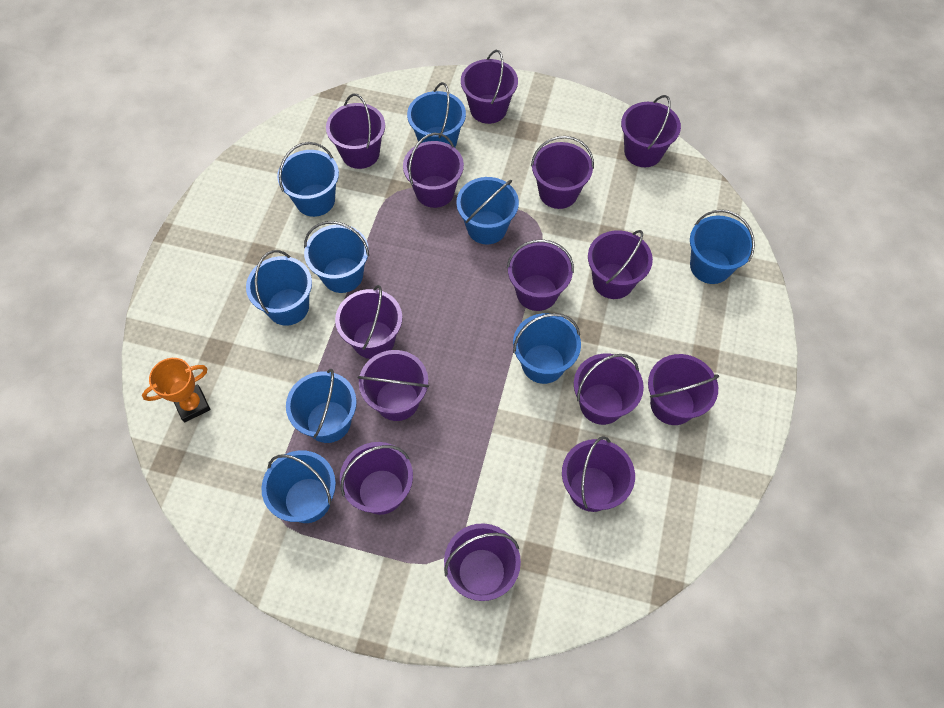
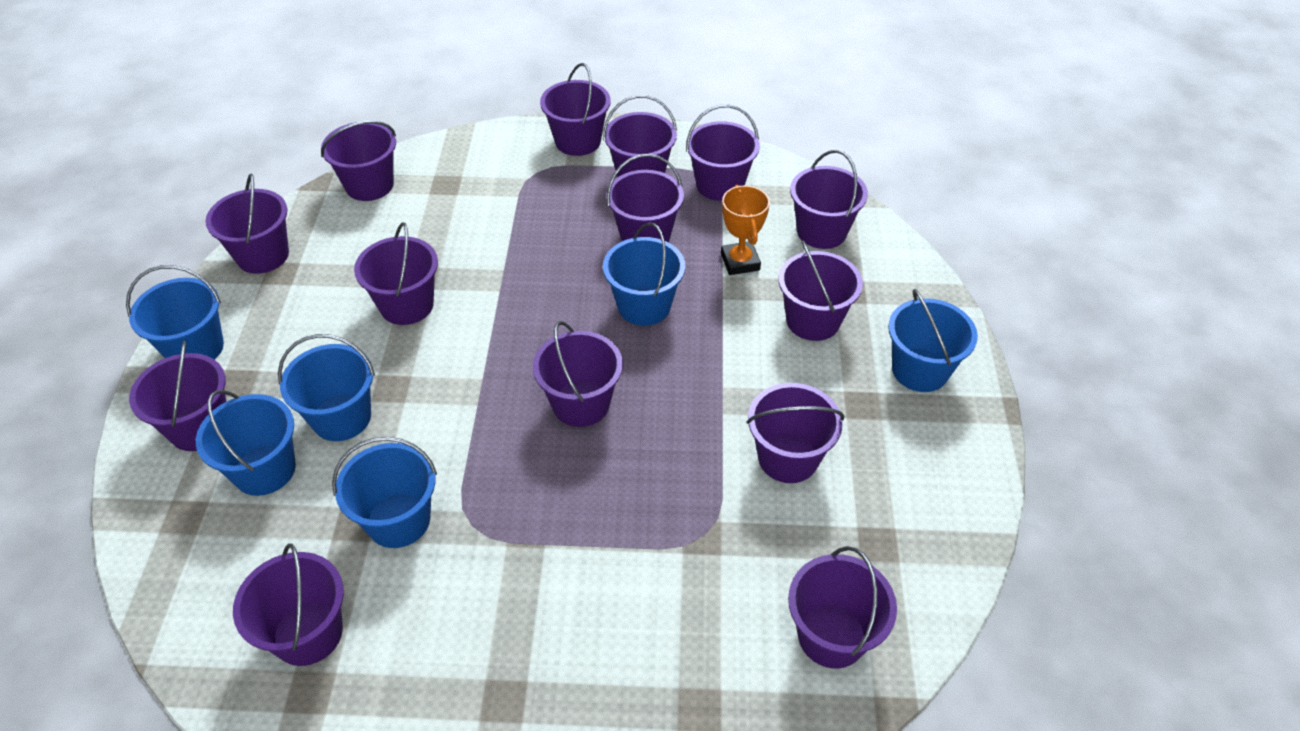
blue bucket: 9 -> 6

